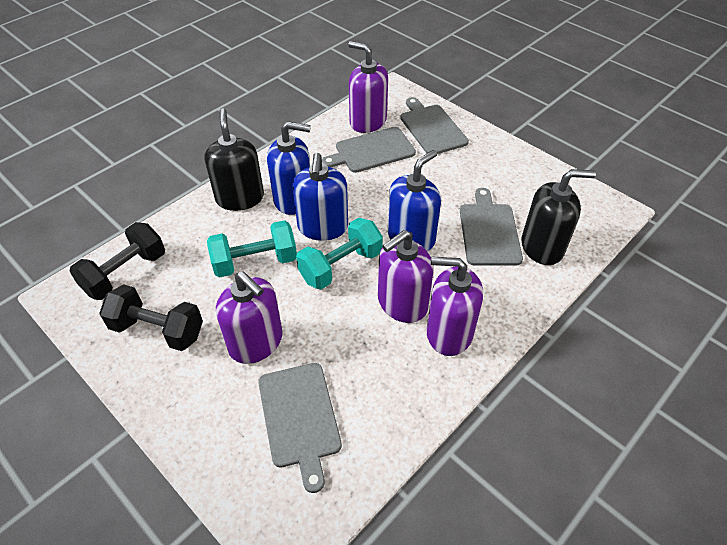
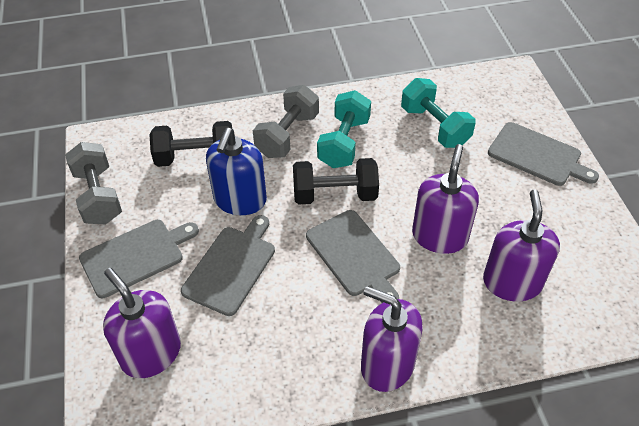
black soap dispenser: 2 -> 0
blue soap dispenser: 3 -> 1
grey dumbbell: 0 -> 2

